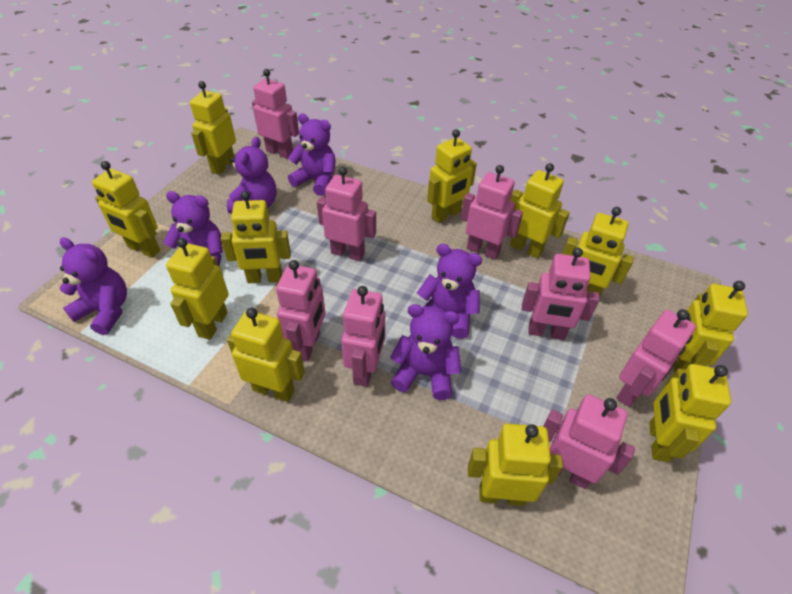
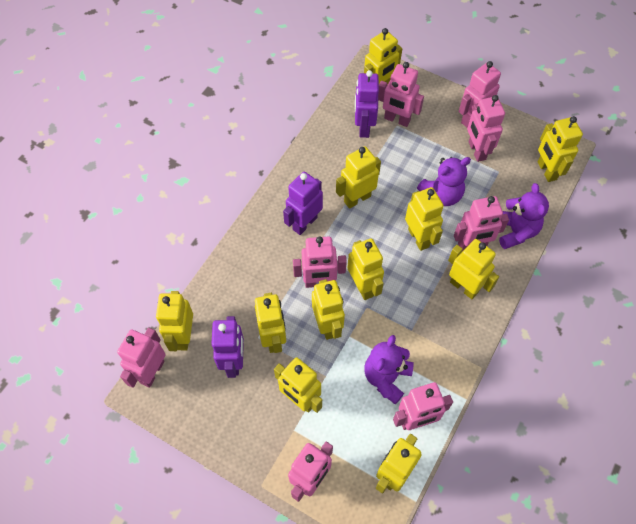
purple robot: 0 -> 3
purple teddy bear: 6 -> 3

